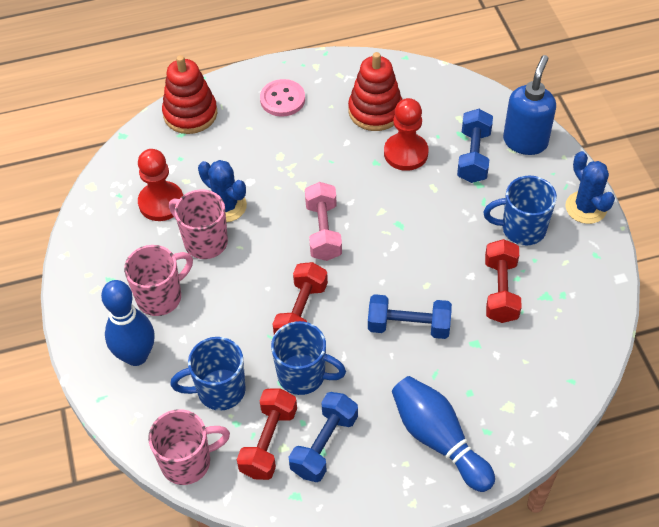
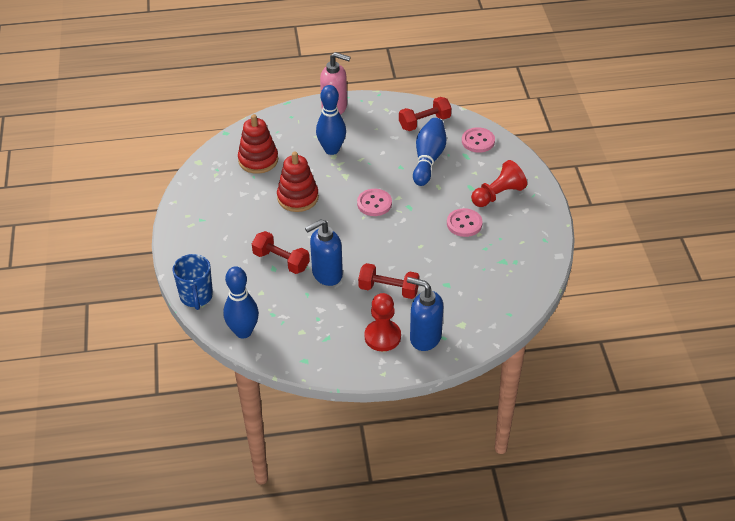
blue bowling pin: 2 -> 3
blue cactus: 2 -> 0
blue dumbbell: 3 -> 0
blue mug: 3 -> 1
blue soap dispenser: 1 -> 2
pink button: 1 -> 3
pink dumbbell: 1 -> 0
pink mug: 3 -> 0
pink soap dispenser: 0 -> 1

